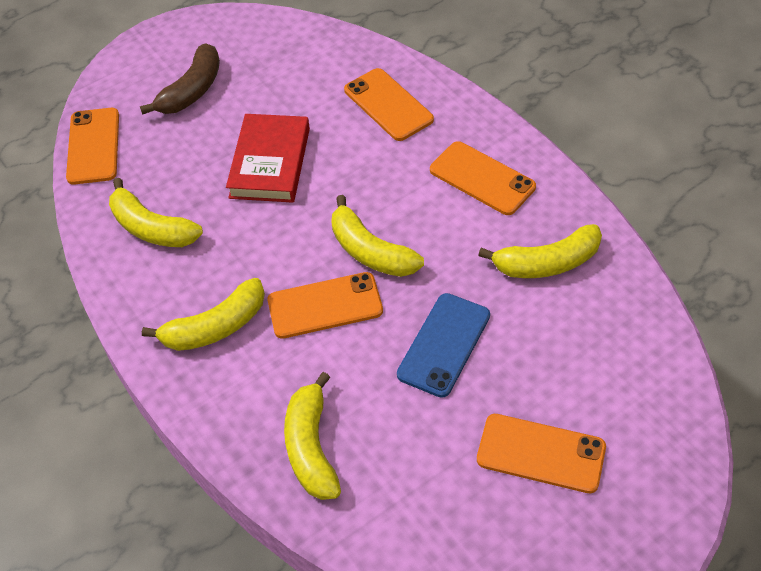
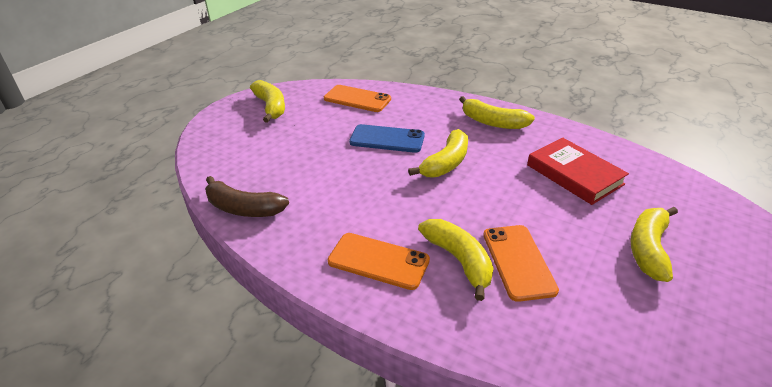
orange phone: 5 -> 3

